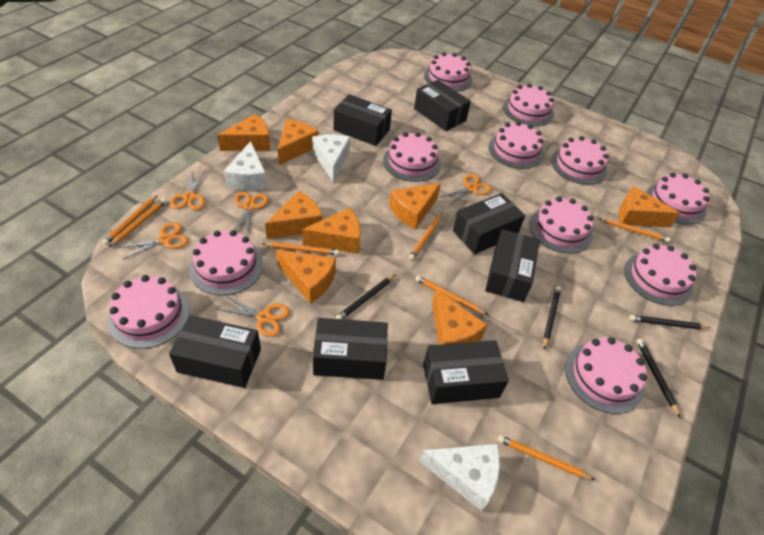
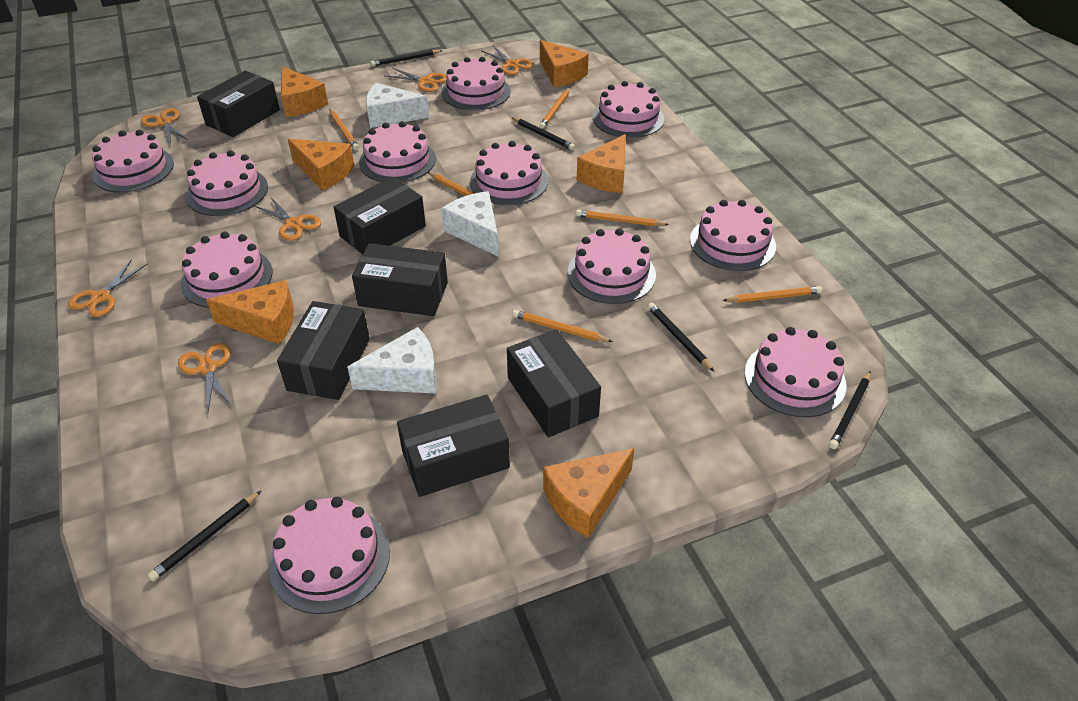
black box: 7 -> 6
black pencil: 4 -> 5
orange cheese: 8 -> 6
orange pencil: 7 -> 6
orange scissors: 5 -> 6

